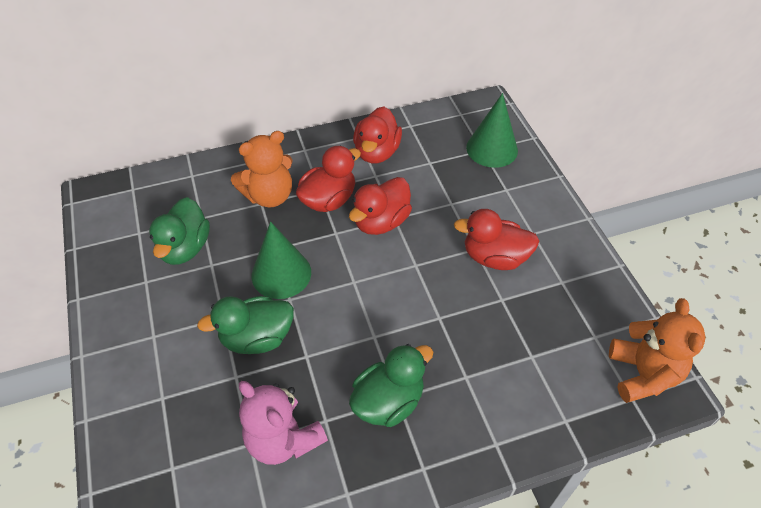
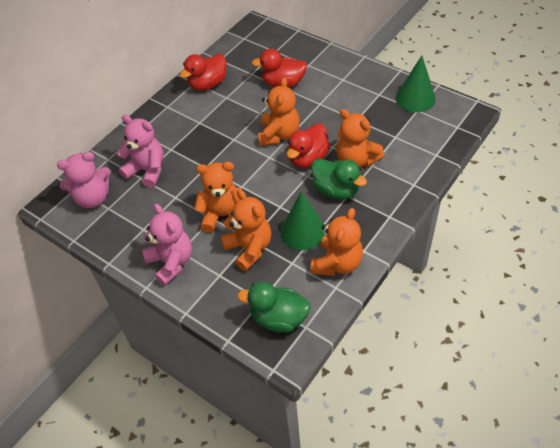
green duck: 3 -> 2
orange teddy bear: 2 -> 5
pink teddy bear: 1 -> 3
red duck: 4 -> 3

